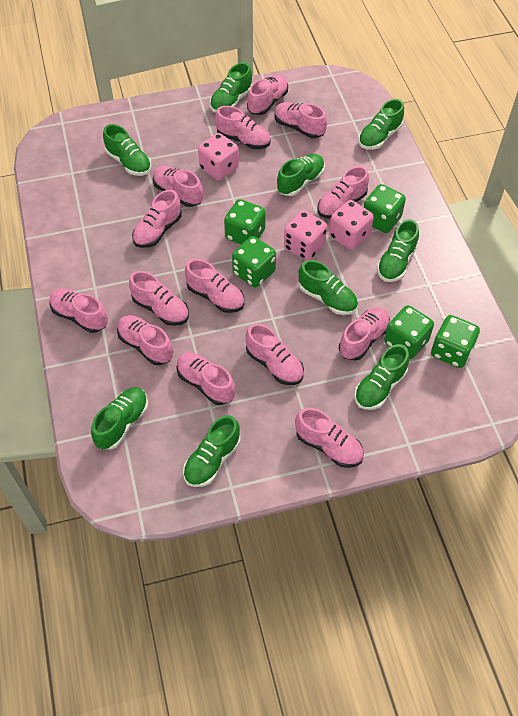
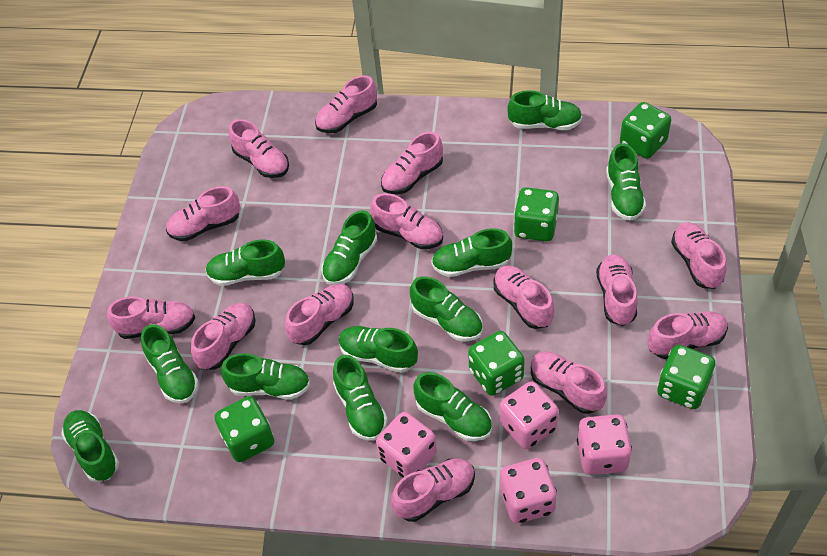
green shoe: 9 -> 12
pink dice: 3 -> 4

